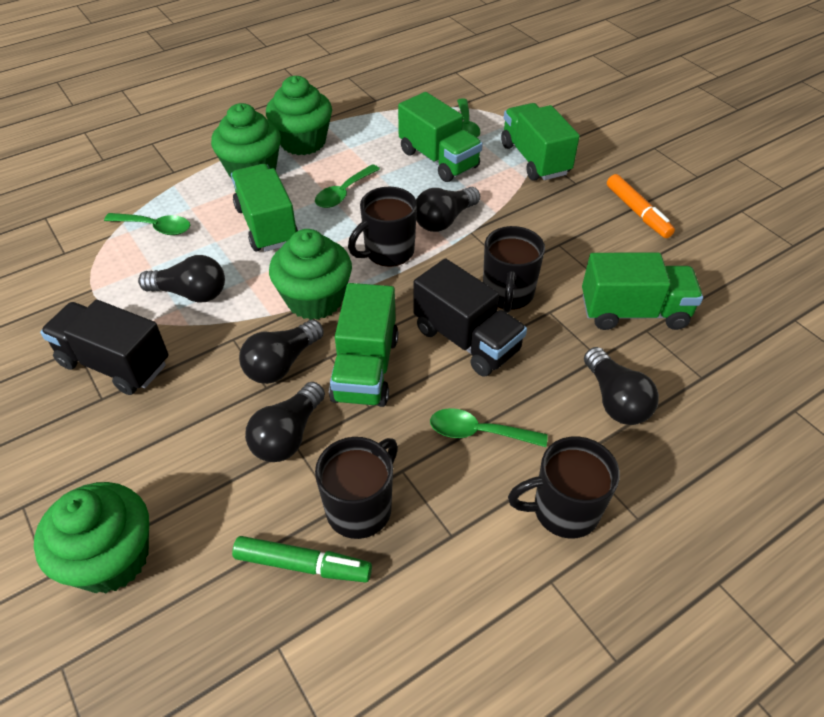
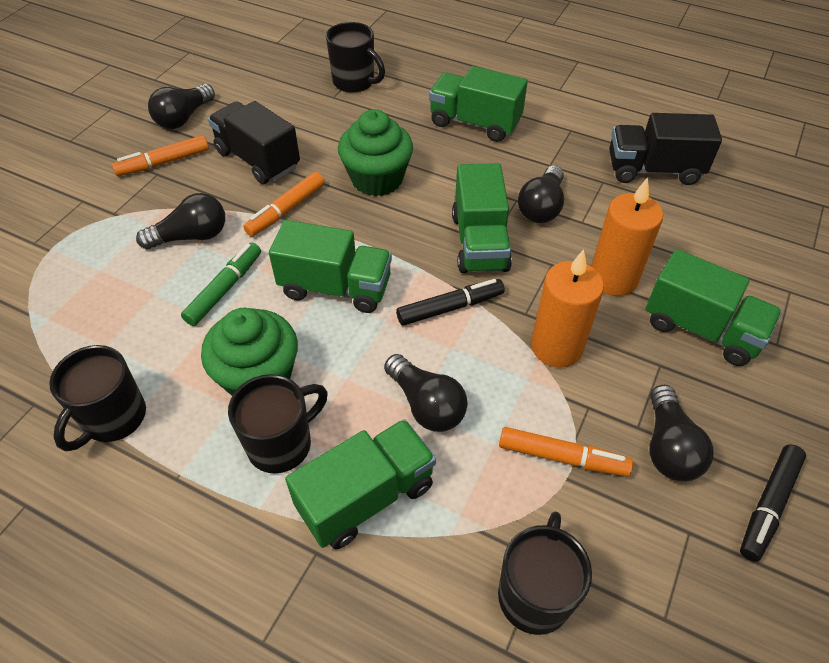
black marker: 0 -> 2
green cupcake: 4 -> 2
green spoon: 4 -> 0
orange candle: 0 -> 2
orange marker: 1 -> 3

